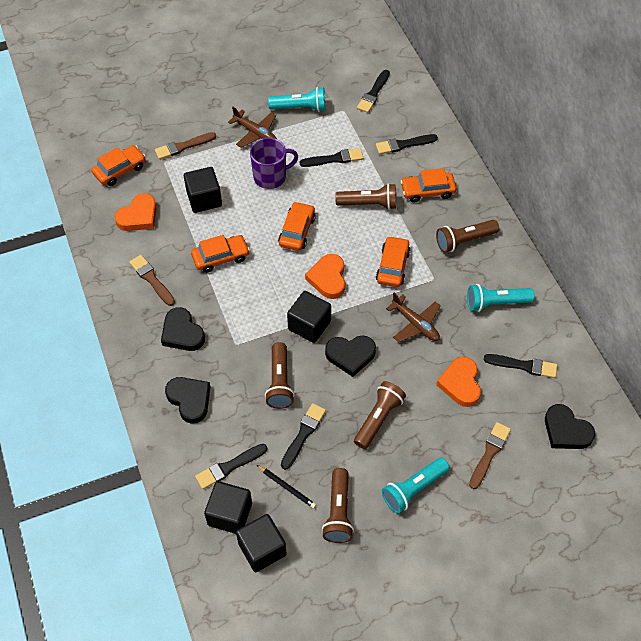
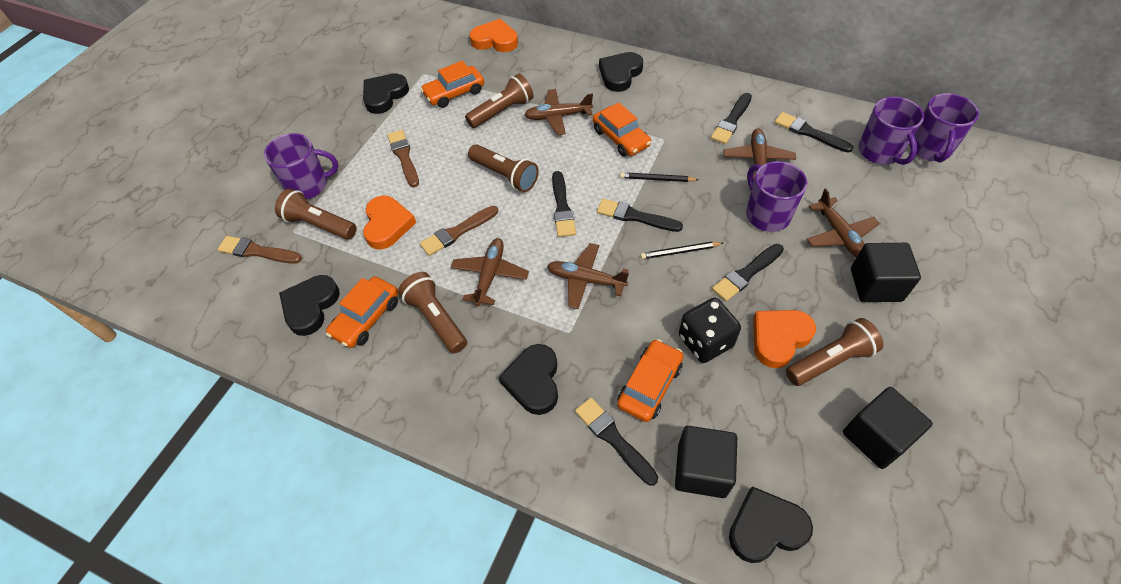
black cube: 4 -> 3
black dice: 0 -> 1
black heart: 4 -> 5
black pencil: 1 -> 2
brown plane: 2 -> 5
orange car: 5 -> 4
purple mug: 1 -> 4
turquoise flashlight: 3 -> 0

